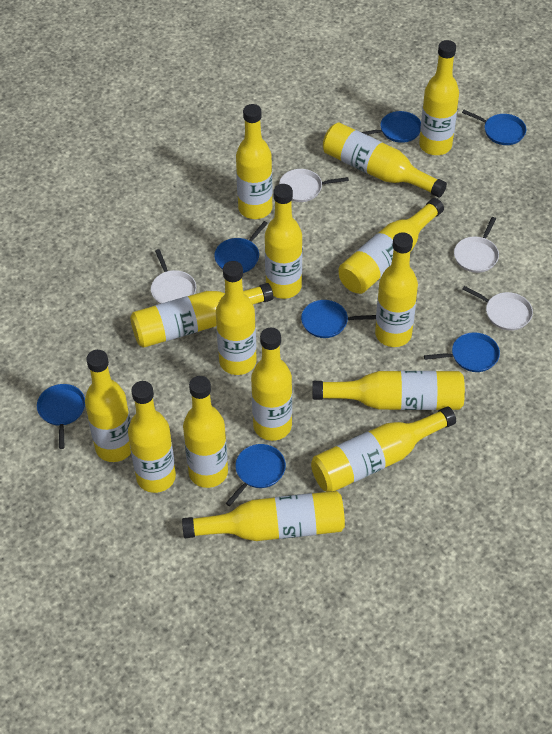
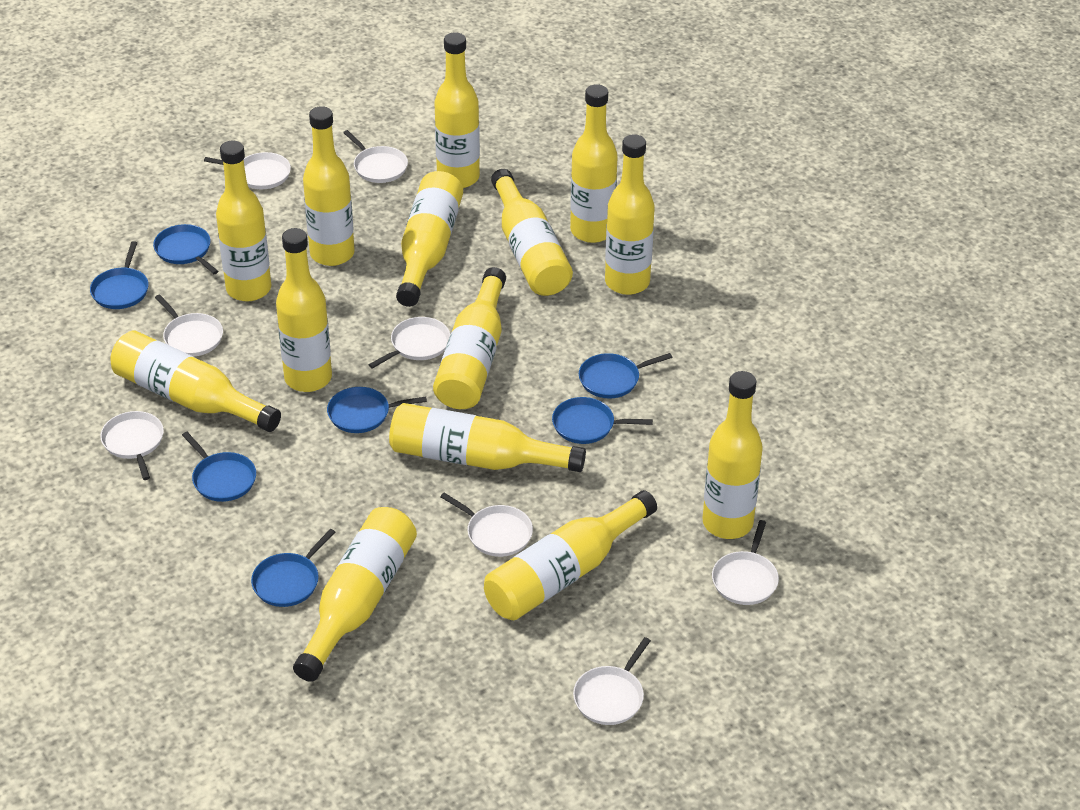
white pan: 4 -> 8
yellow bottle: 15 -> 14

